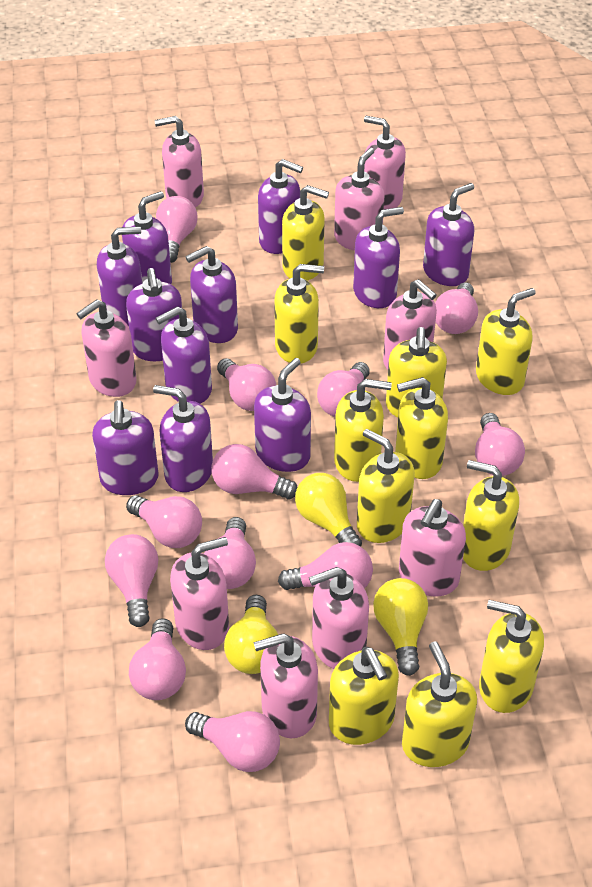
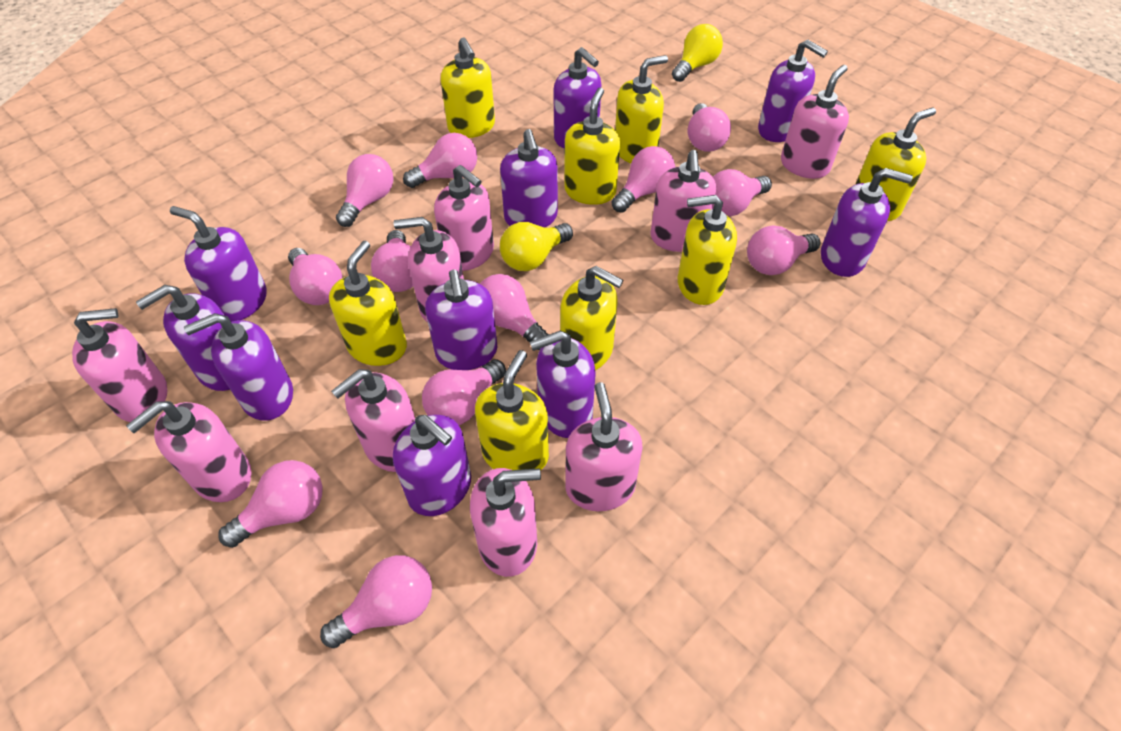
purple soap dispenser: 11 -> 10
yellow light bulb: 3 -> 2
yellow soap dispenser: 11 -> 8

